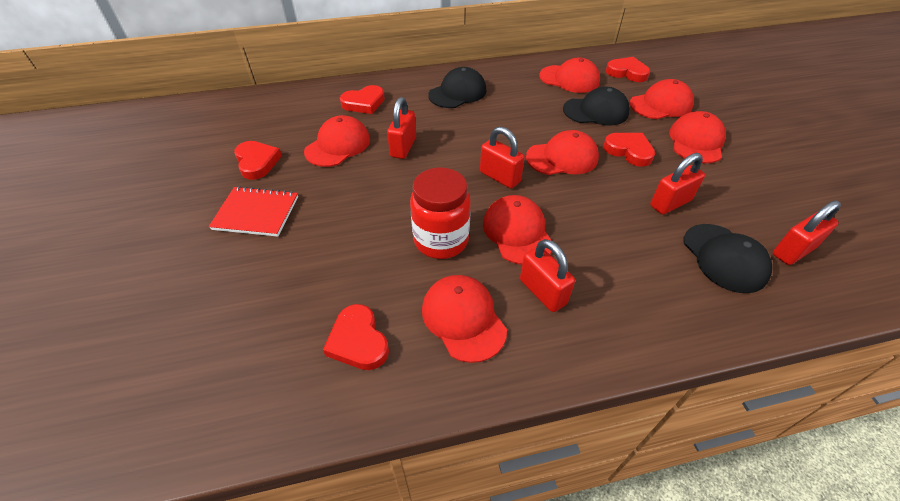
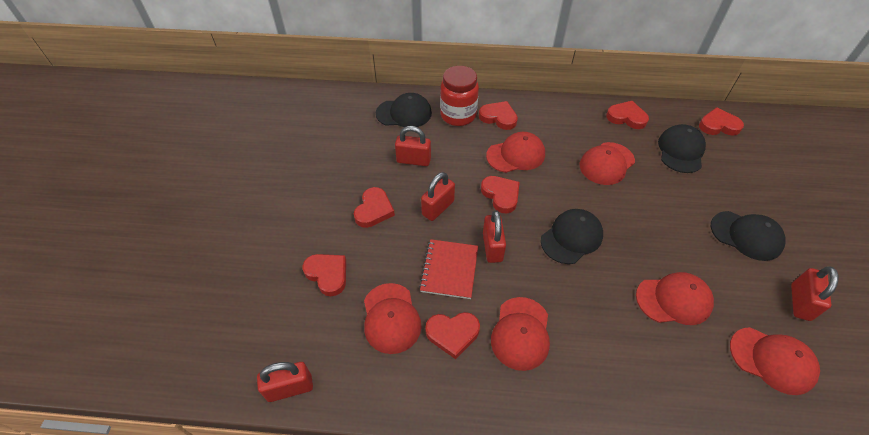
black cap: 3 -> 4
red cap: 7 -> 6
red heart: 5 -> 7

